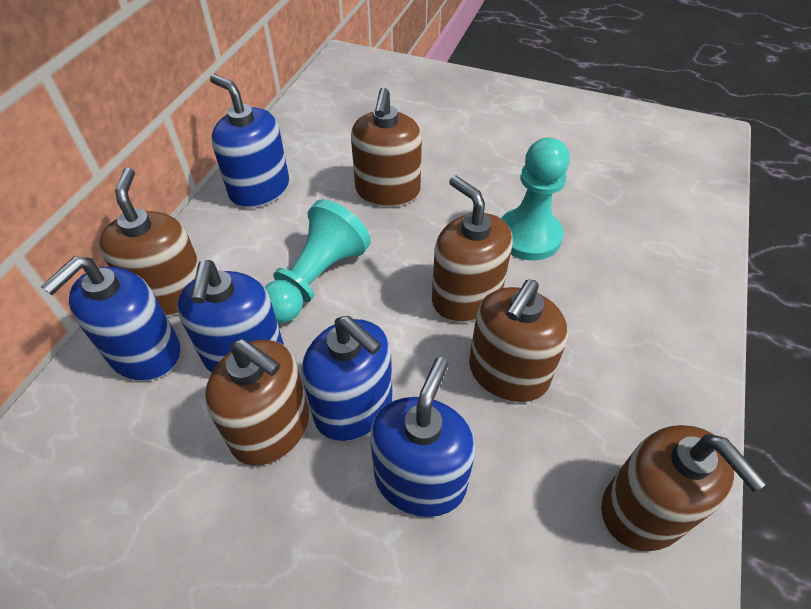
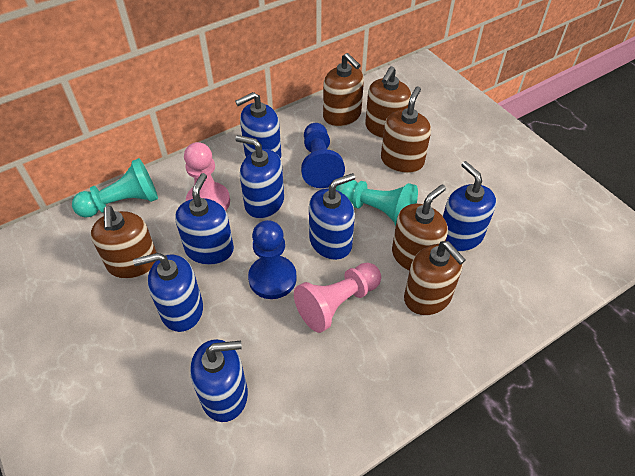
blue pawn: 0 -> 2
blue soap dispenser: 5 -> 7
pink pawn: 0 -> 2

